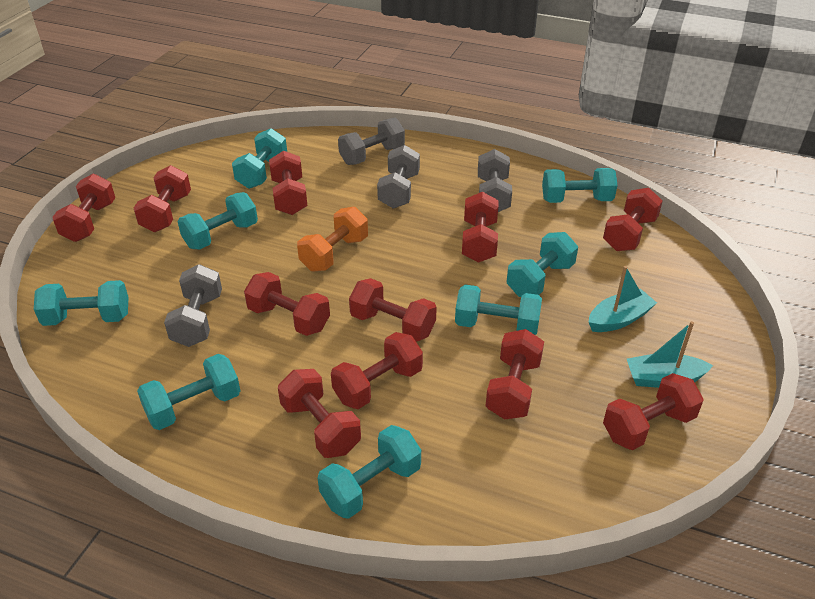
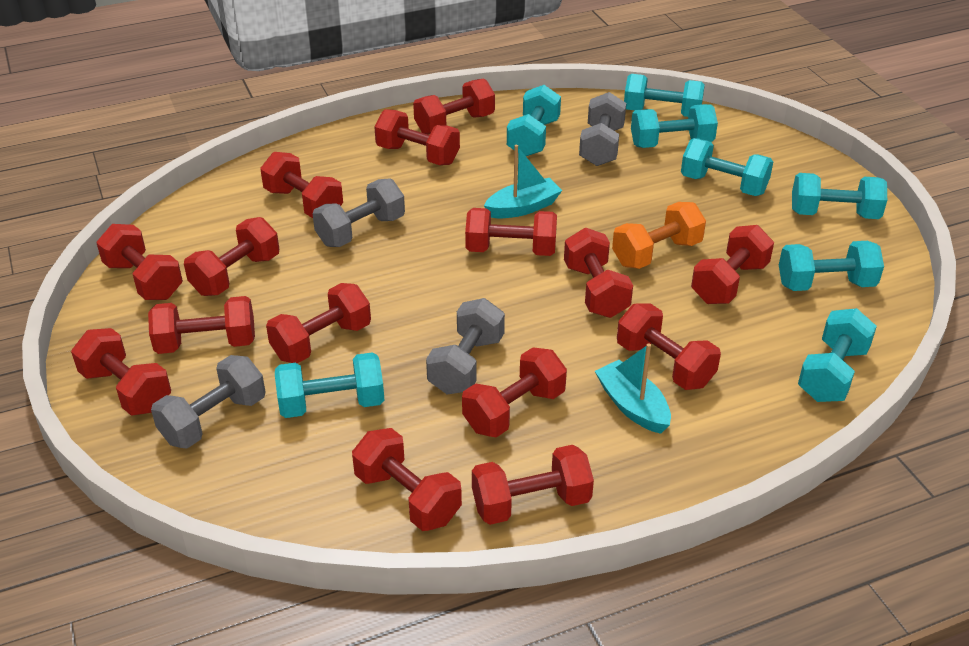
red dumbbell: 11 -> 15

